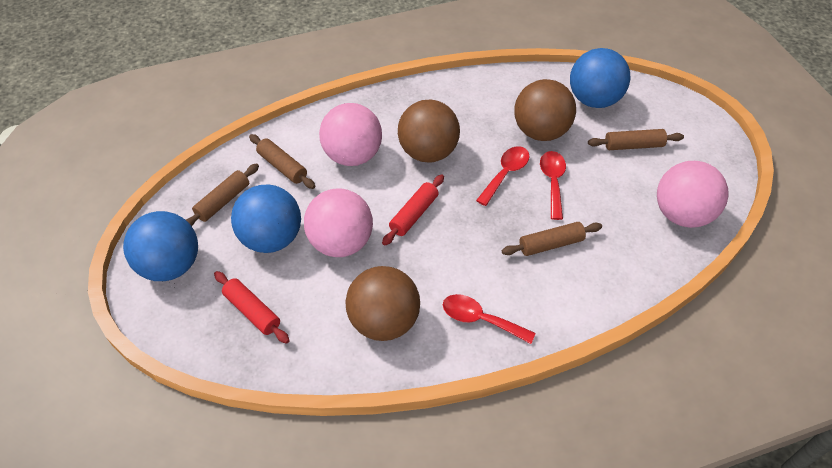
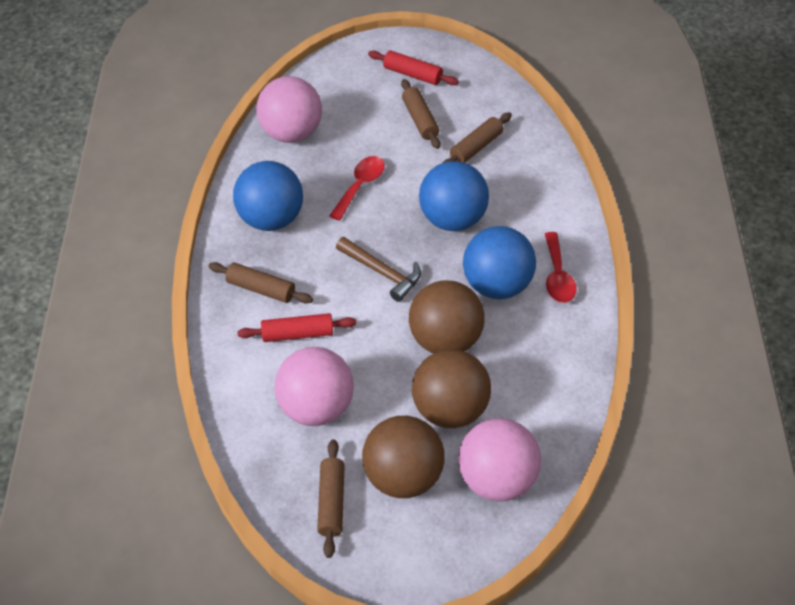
brown hammer: 0 -> 1
red spoon: 3 -> 2

